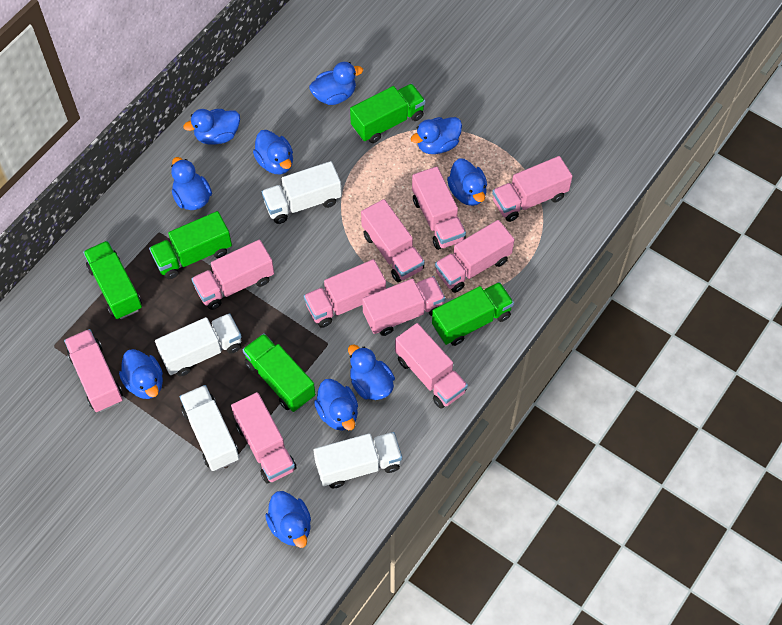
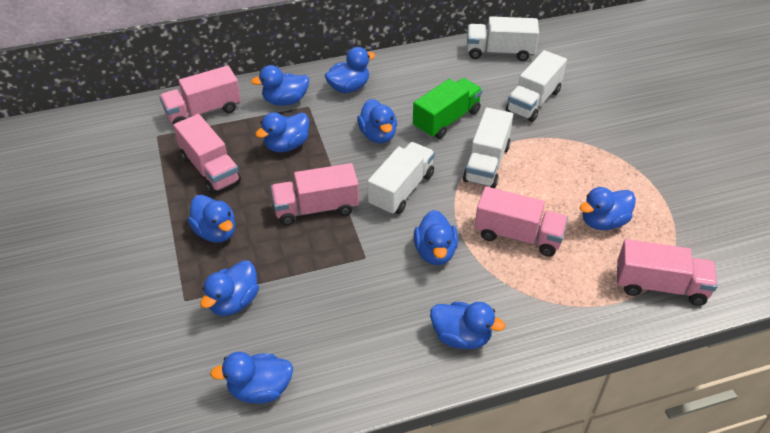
green truck: 5 -> 1
pink truck: 10 -> 5

